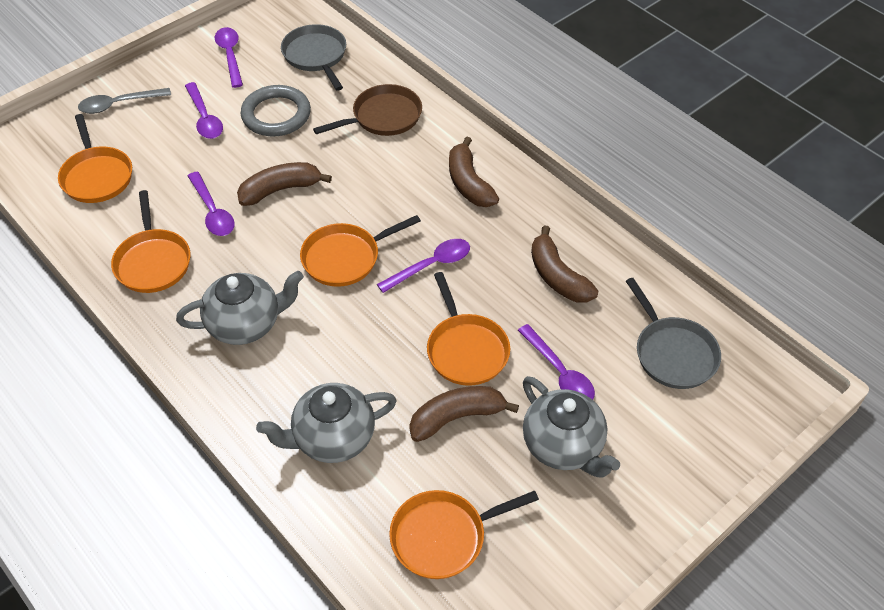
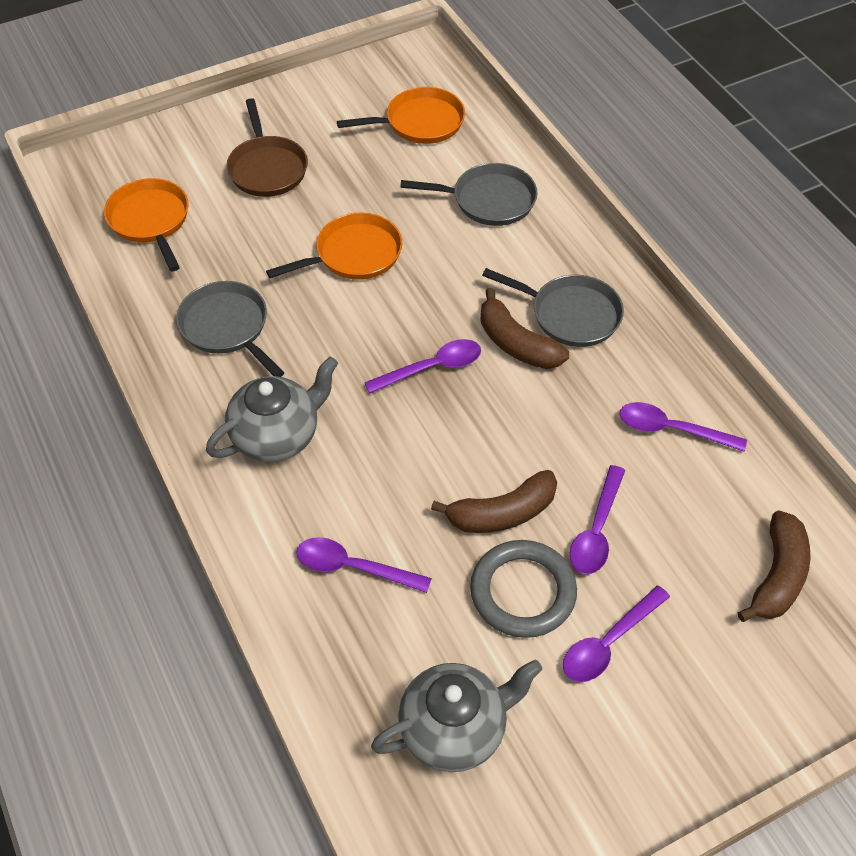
brown banana: 4 -> 3
grey pan: 2 -> 3
grey spoon: 1 -> 0
grey teapot: 3 -> 2
orange pan: 5 -> 3

